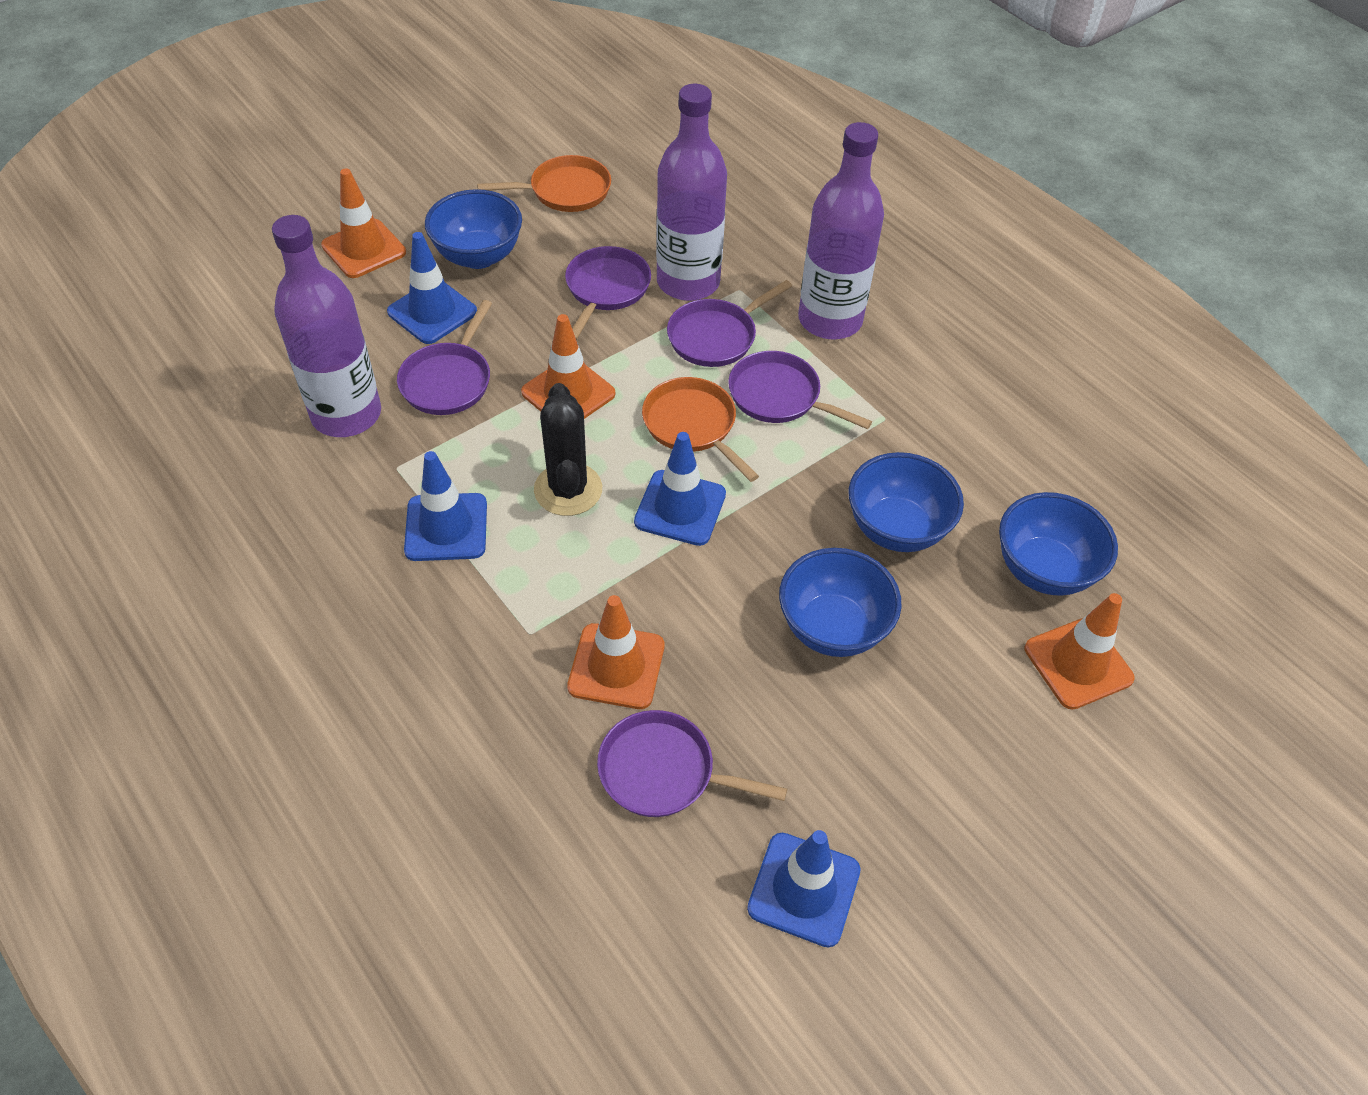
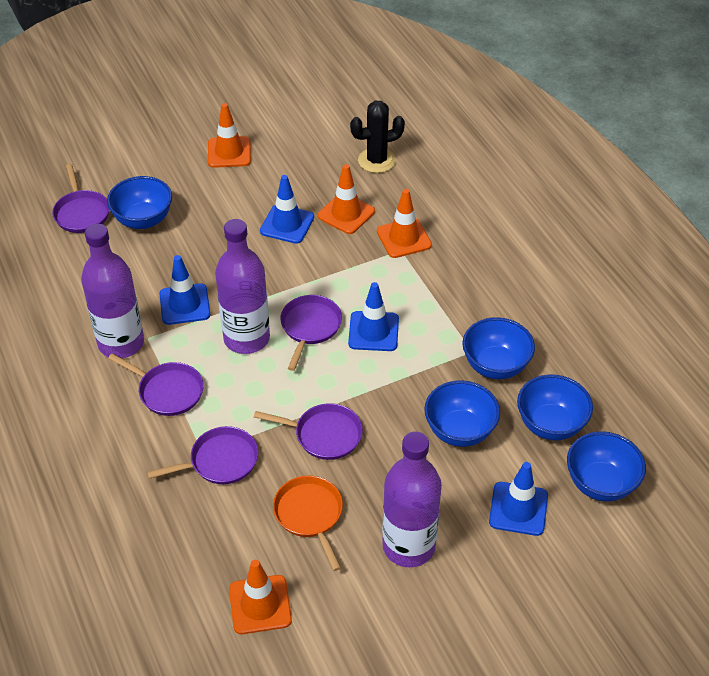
blue bowl: 4 -> 5
orange pan: 2 -> 1

